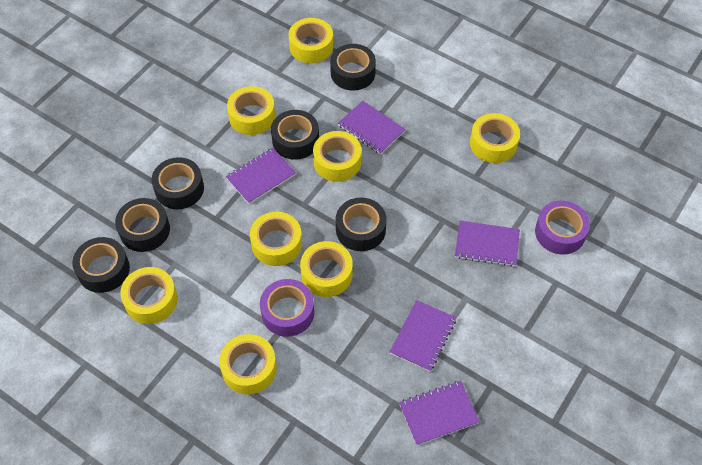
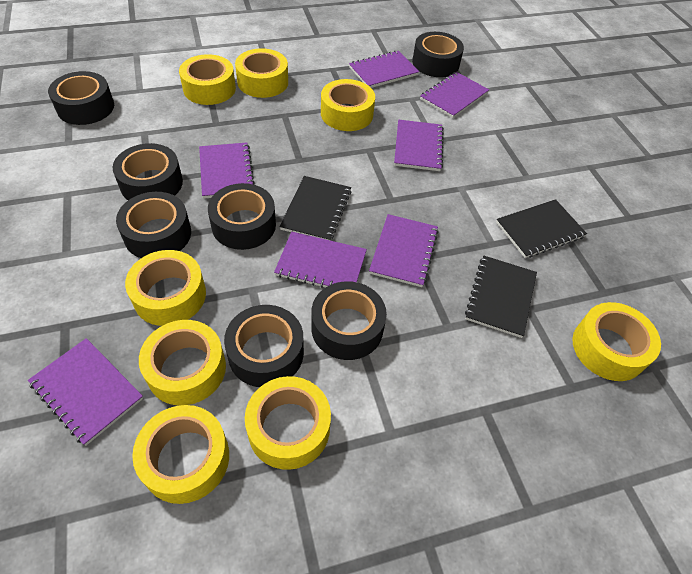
black notebook: 0 -> 3
black tape: 6 -> 7
purple notebook: 5 -> 7
purple tape: 2 -> 0

